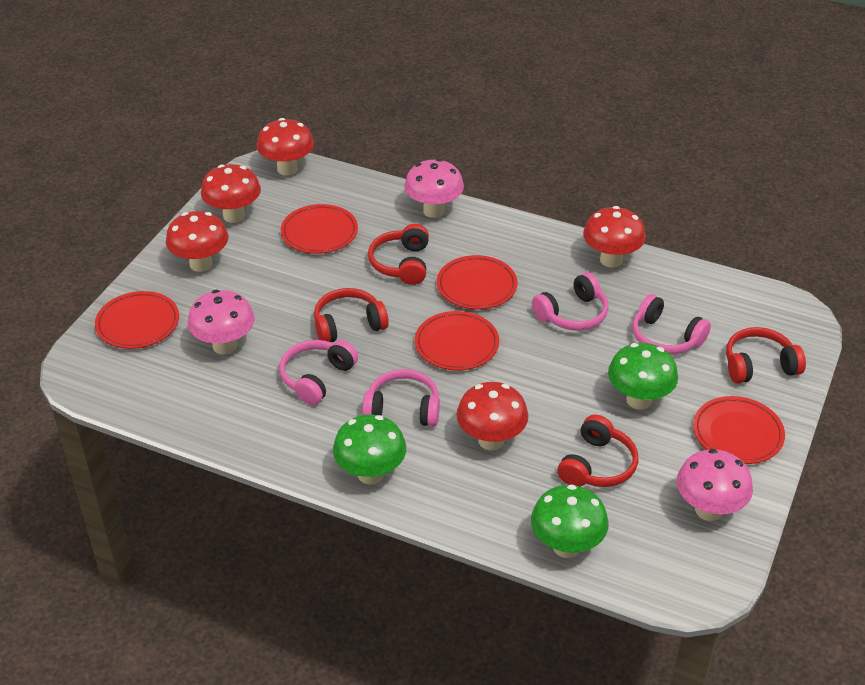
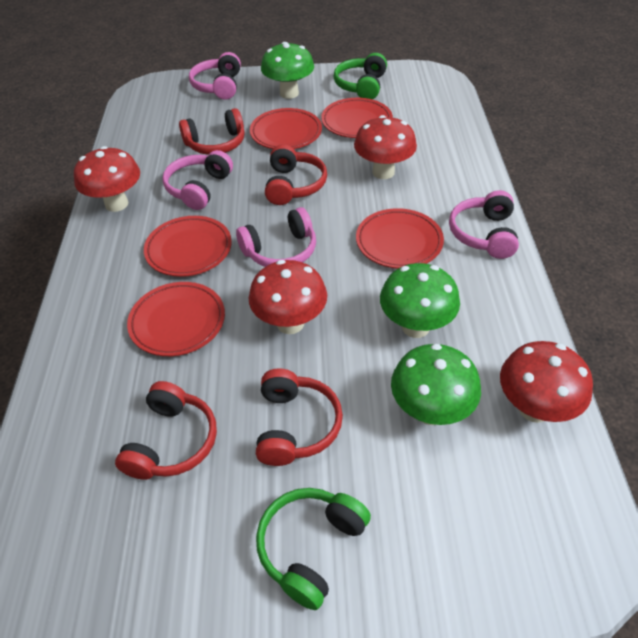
green headphones: 0 -> 2
pink mushroom: 3 -> 0
red mushroom: 5 -> 4

